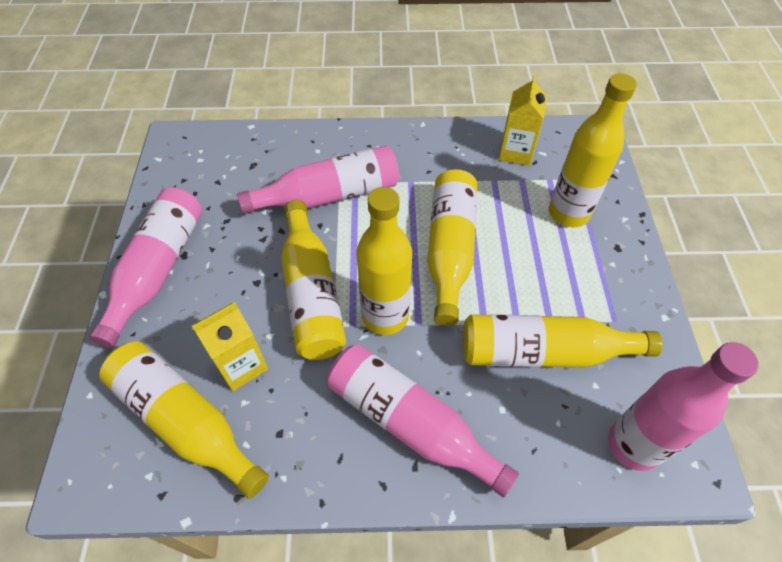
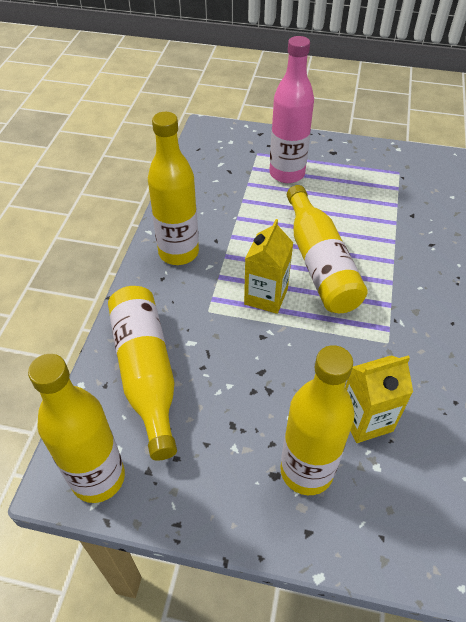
pink bottle: 4 -> 1
yellow bottle: 6 -> 5

